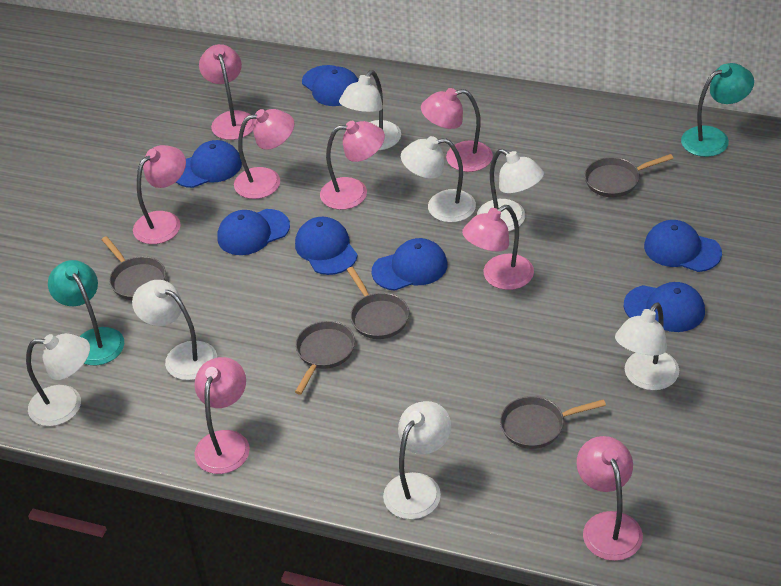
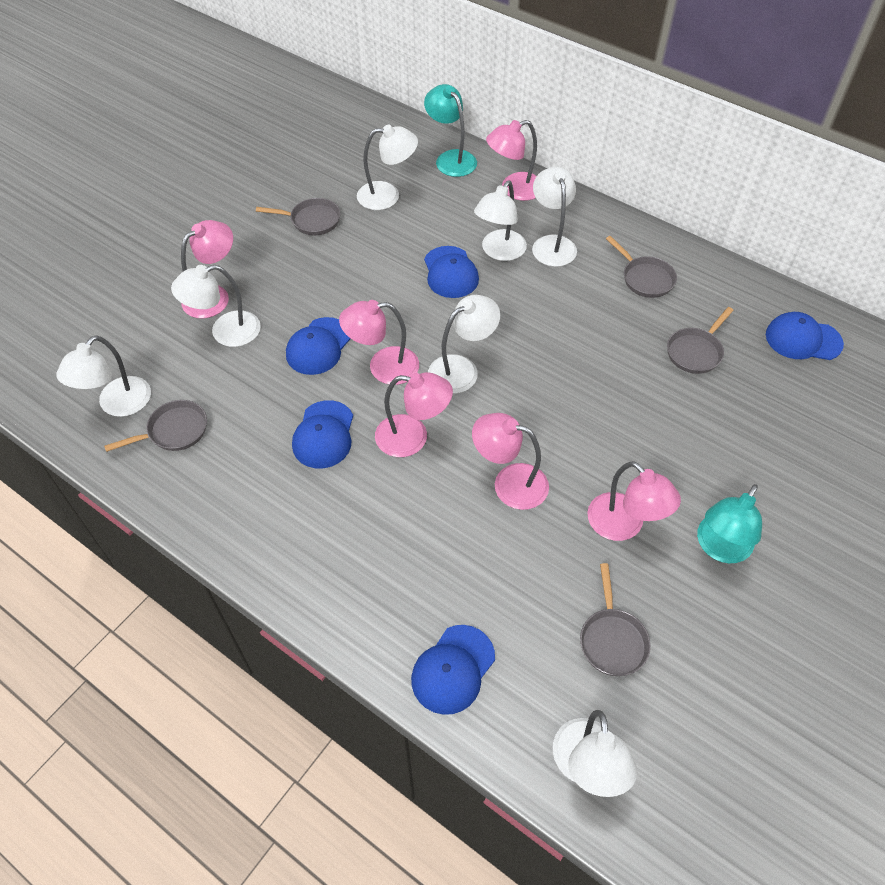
blue cap: 7 -> 5
pink lamp: 8 -> 6

